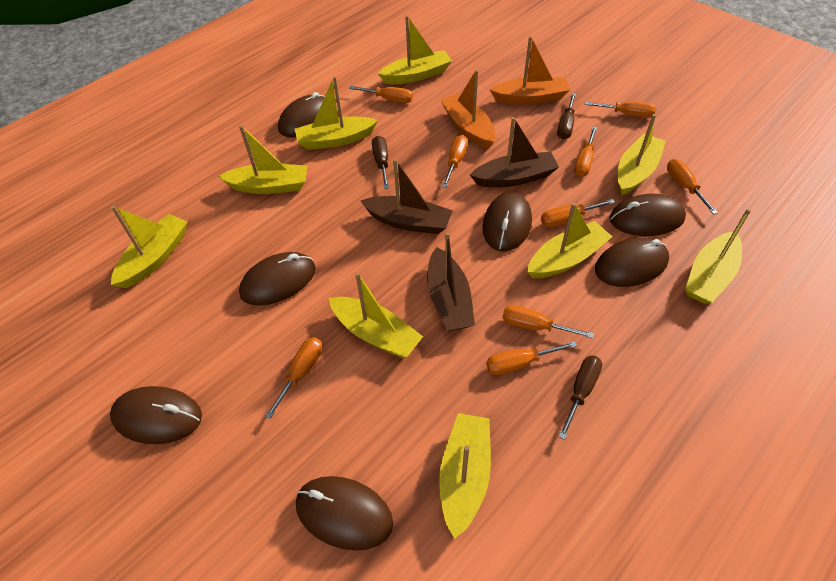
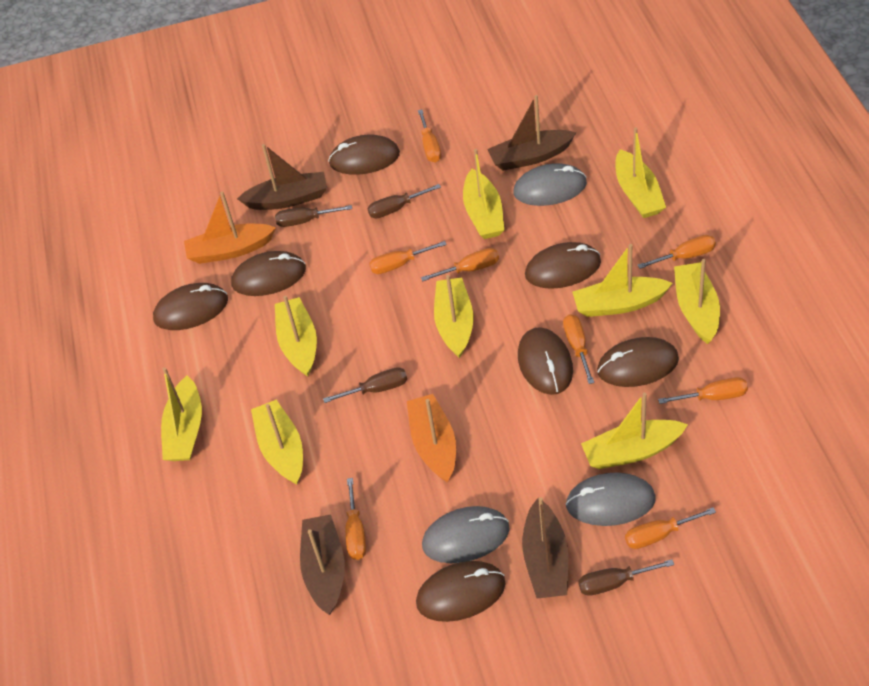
brown boat: 3 -> 4
brown screwdriver: 3 -> 4
grey mouse: 0 -> 3
orange screwdriver: 9 -> 8

